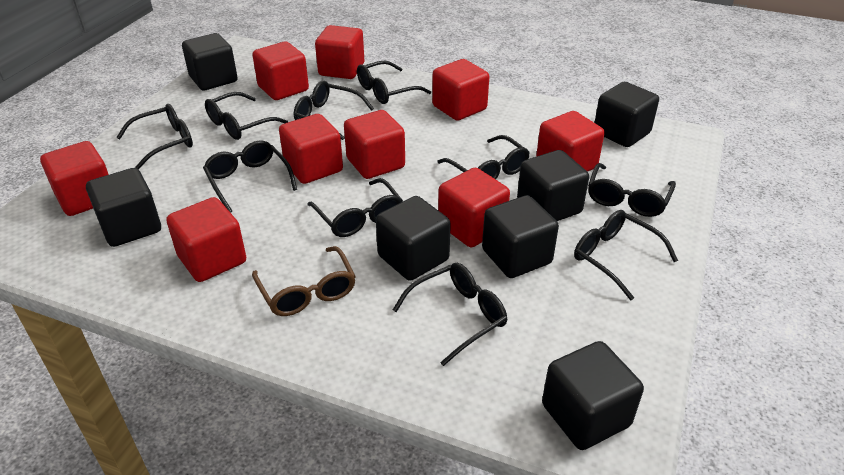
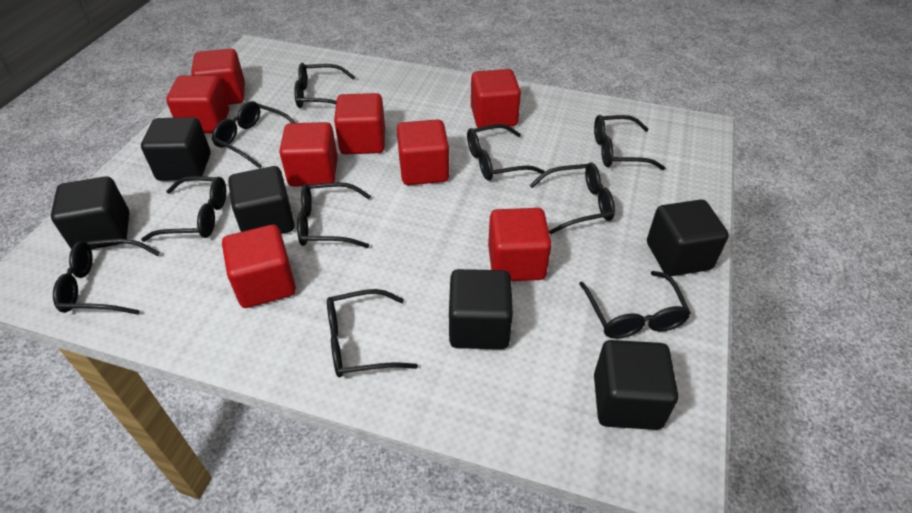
black cube: 7 -> 6
brown glasses: 1 -> 0
red cube: 9 -> 8

